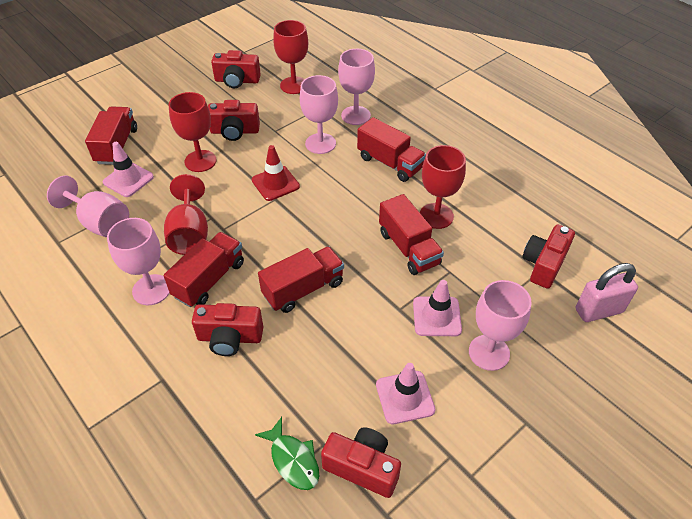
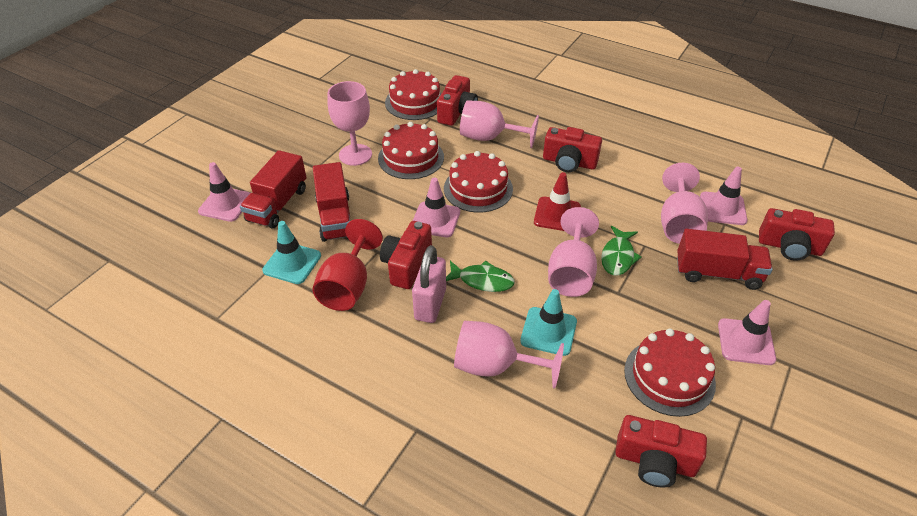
green fish: 1 -> 2
pink traffic cone: 3 -> 4
red cake: 0 -> 4
red goblet: 4 -> 1
red truck: 5 -> 3
turquoise traffic cone: 0 -> 2

